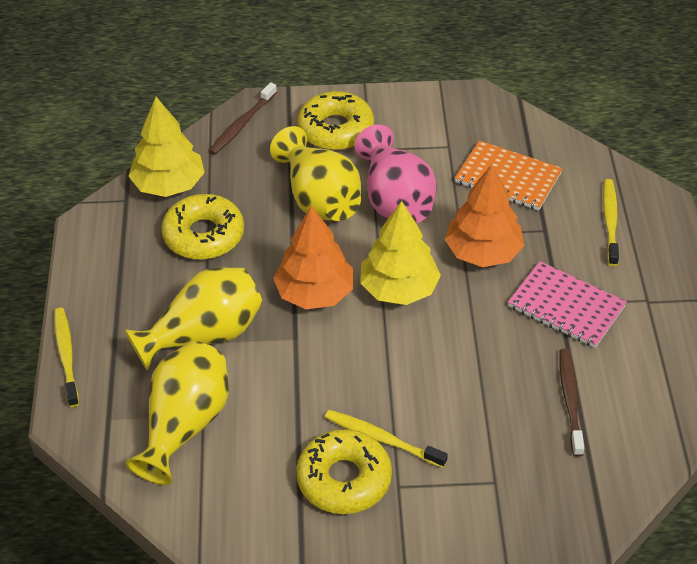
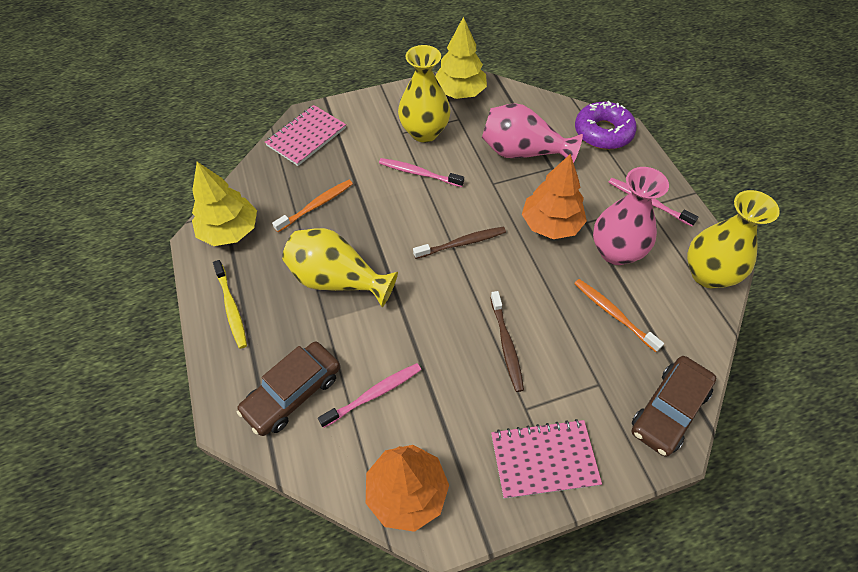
brown car: 0 -> 2
orange notebook: 1 -> 0
orange toothbrush: 0 -> 2
pink notebook: 1 -> 2
pink toothbrush: 0 -> 3
pink vase: 1 -> 2
purple donut: 0 -> 1
yellow donut: 3 -> 0
yellow toothbrush: 3 -> 1

